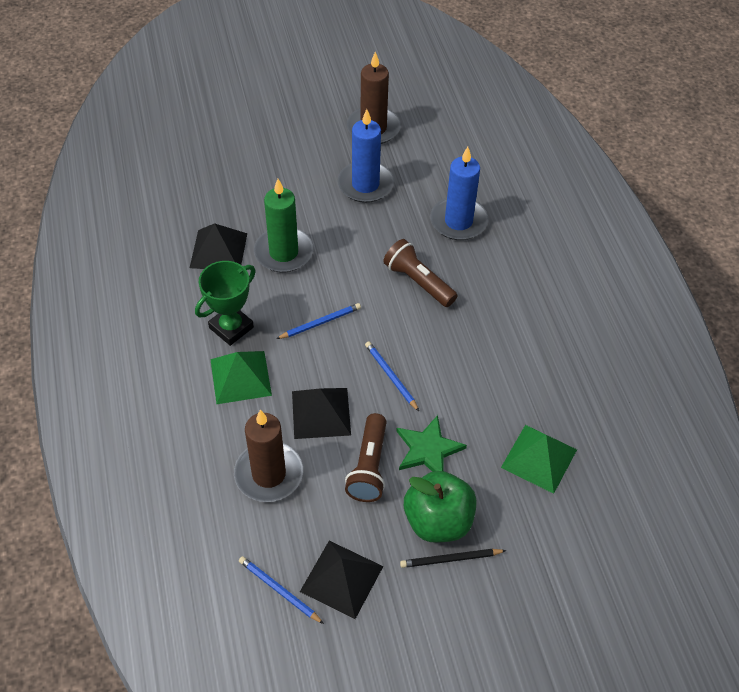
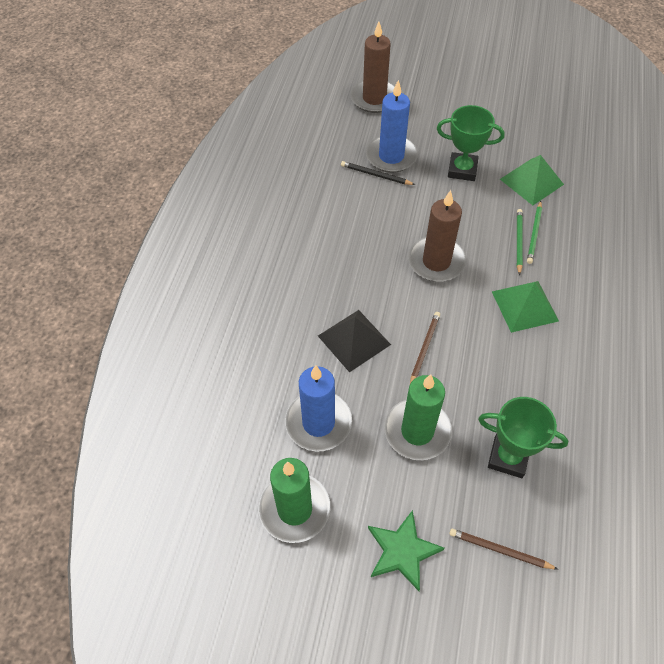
black pyramid: 3 -> 1
blue pencil: 3 -> 0
brown flashlight: 2 -> 0
brown pencil: 0 -> 2
green apple: 1 -> 0
green candle: 1 -> 2
green pencil: 0 -> 2
green trophy: 1 -> 2

